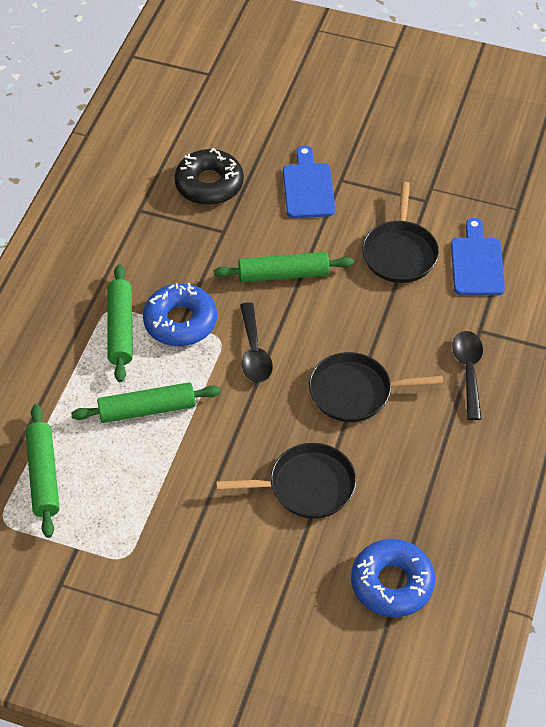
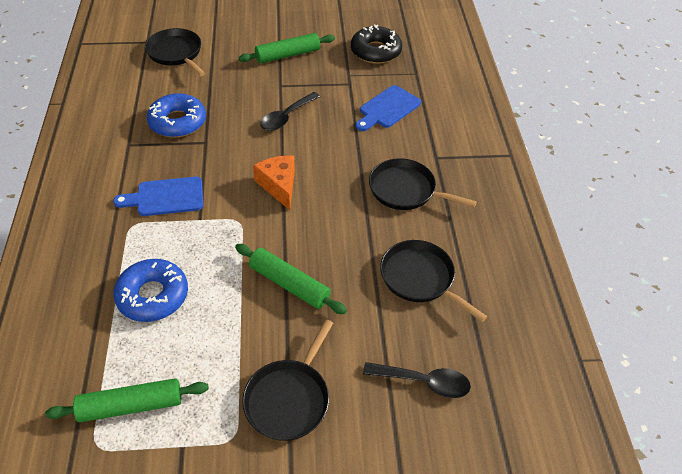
black pan: 3 -> 4
green rolling pin: 4 -> 3
orange cheese: 0 -> 1

